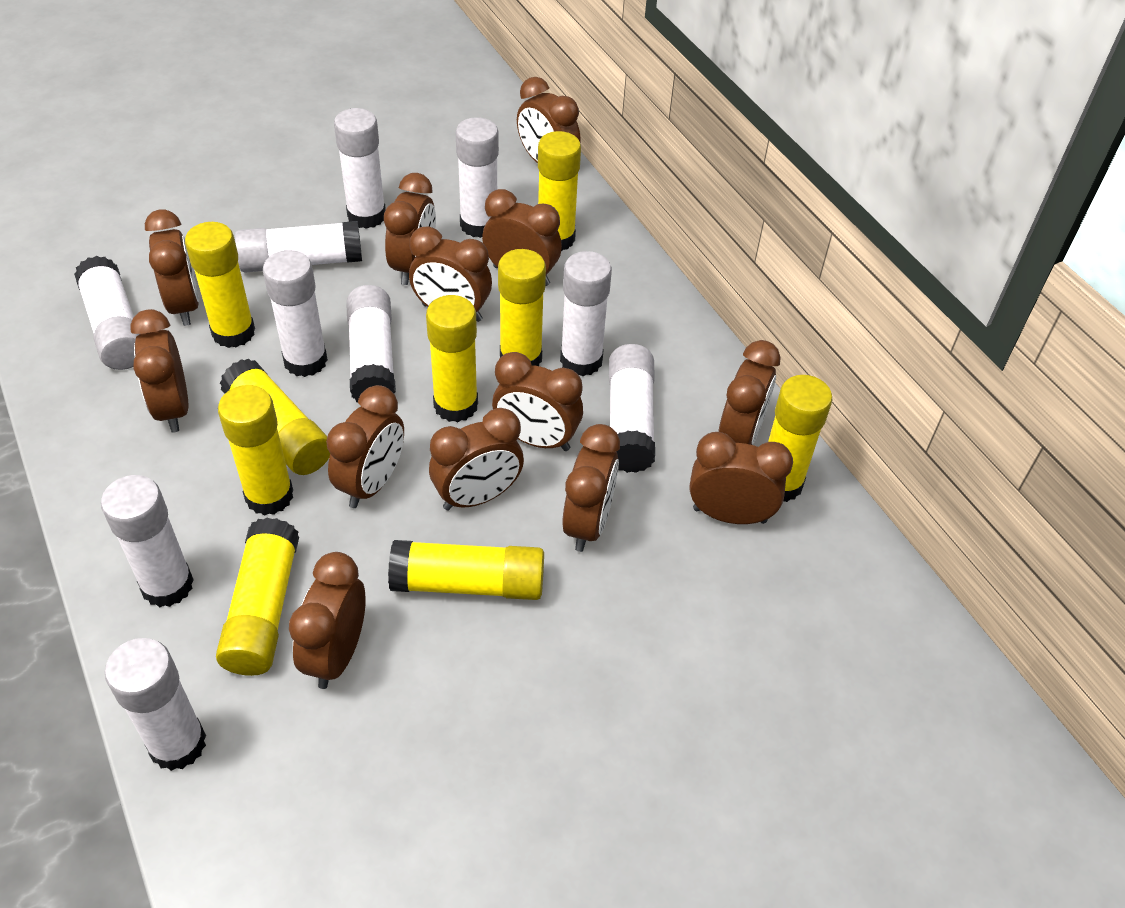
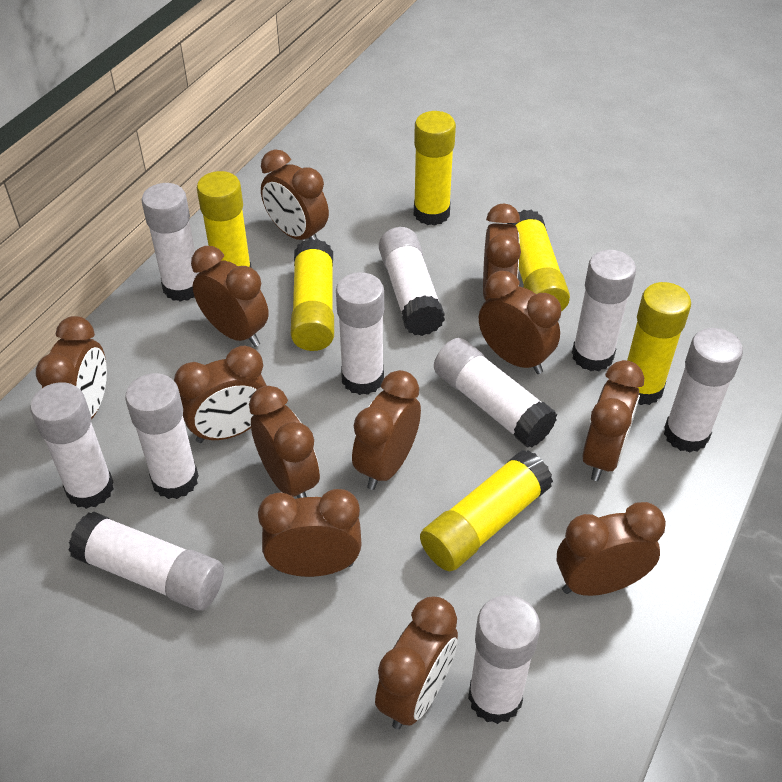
brown clock: 13 -> 12
yellow glue stick: 9 -> 6

